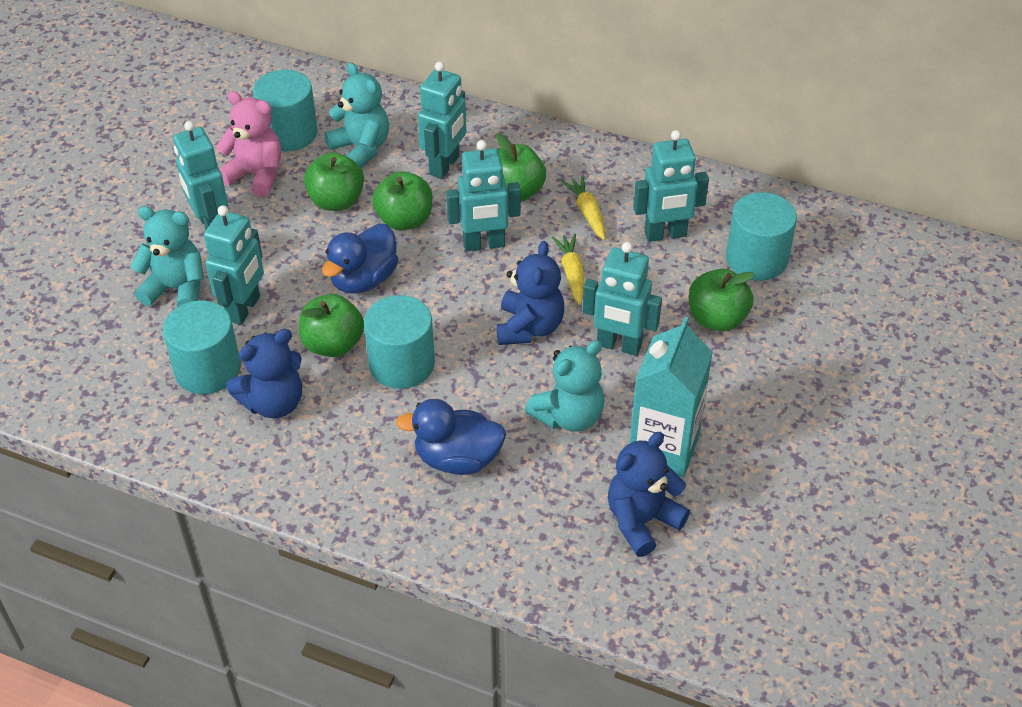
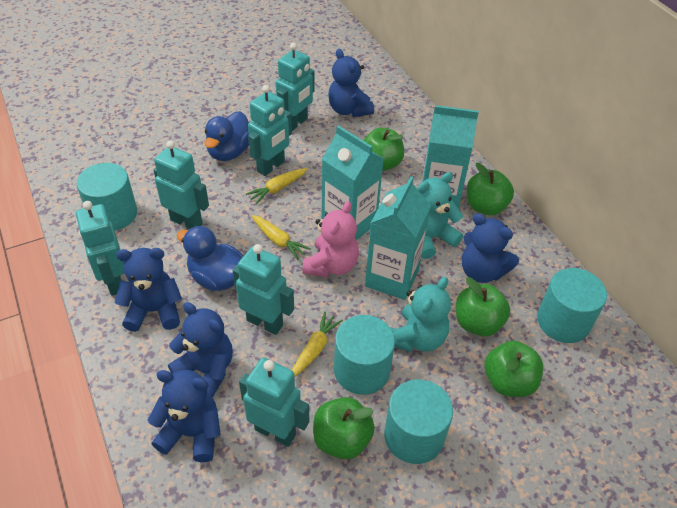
blue teddy bear: 3 -> 5
turquoise carton: 1 -> 3
turquoise teddy bear: 3 -> 2
yellow carrot: 2 -> 3

